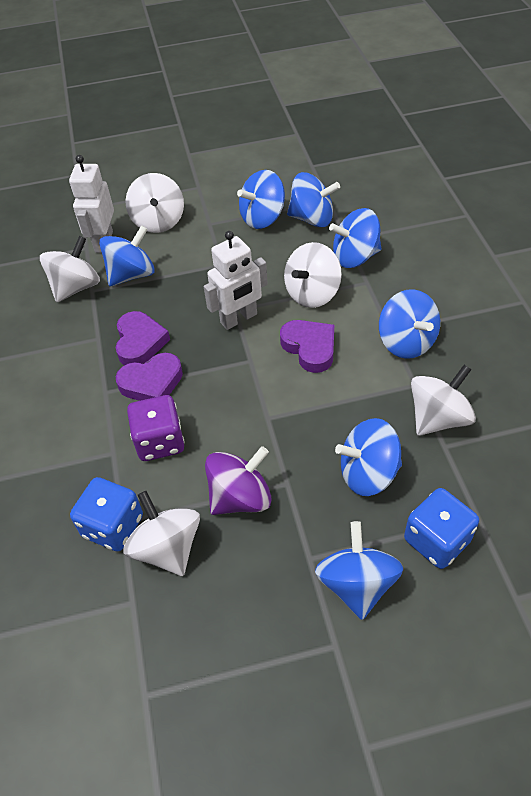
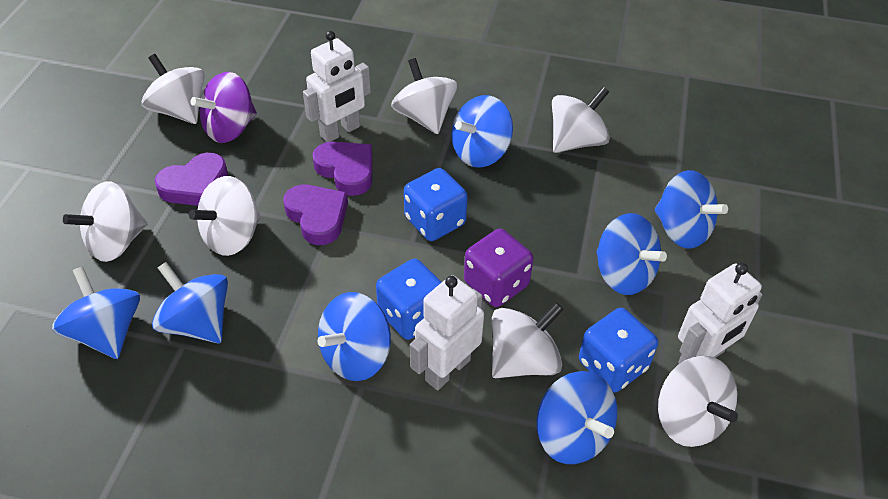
blue dice: 2 -> 3
white robot: 2 -> 3
white spinning top: 5 -> 7

